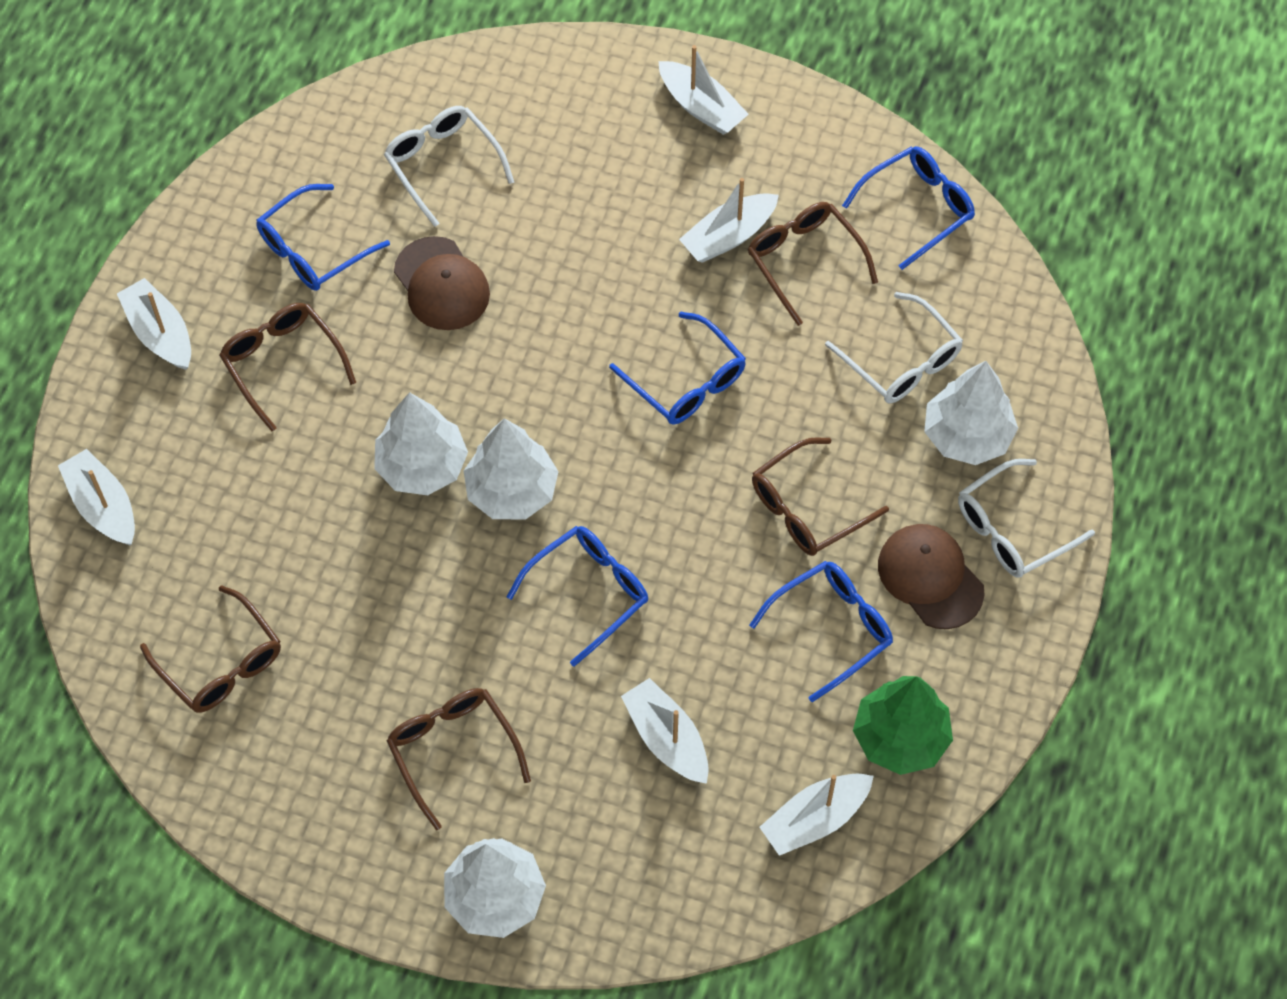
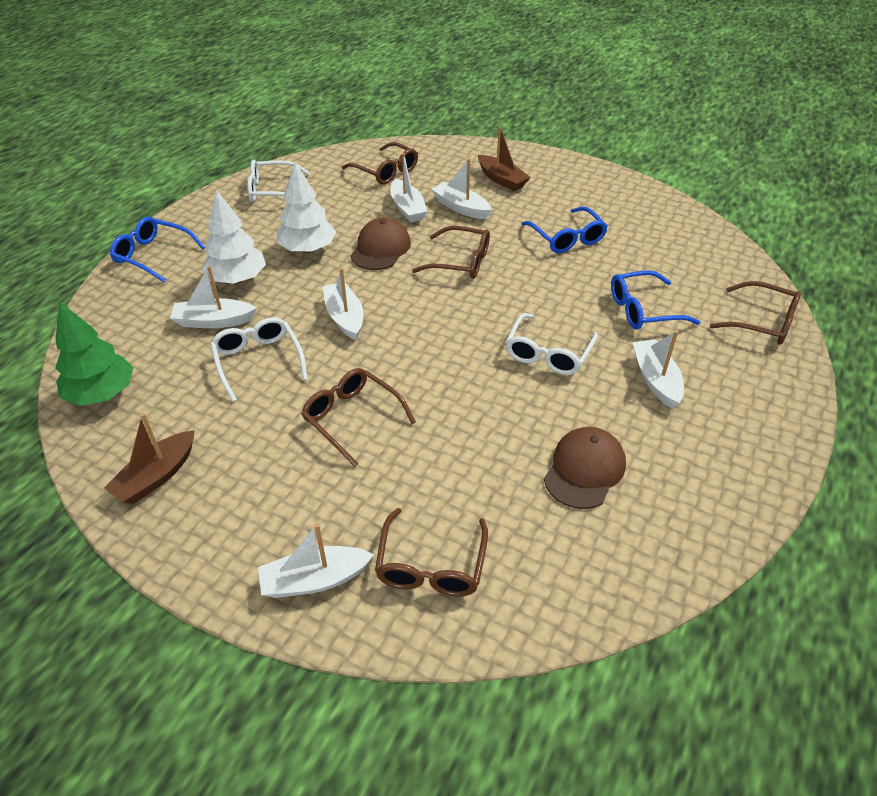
blue glasses: 5 -> 3
brown boat: 0 -> 2
white tree: 4 -> 2

